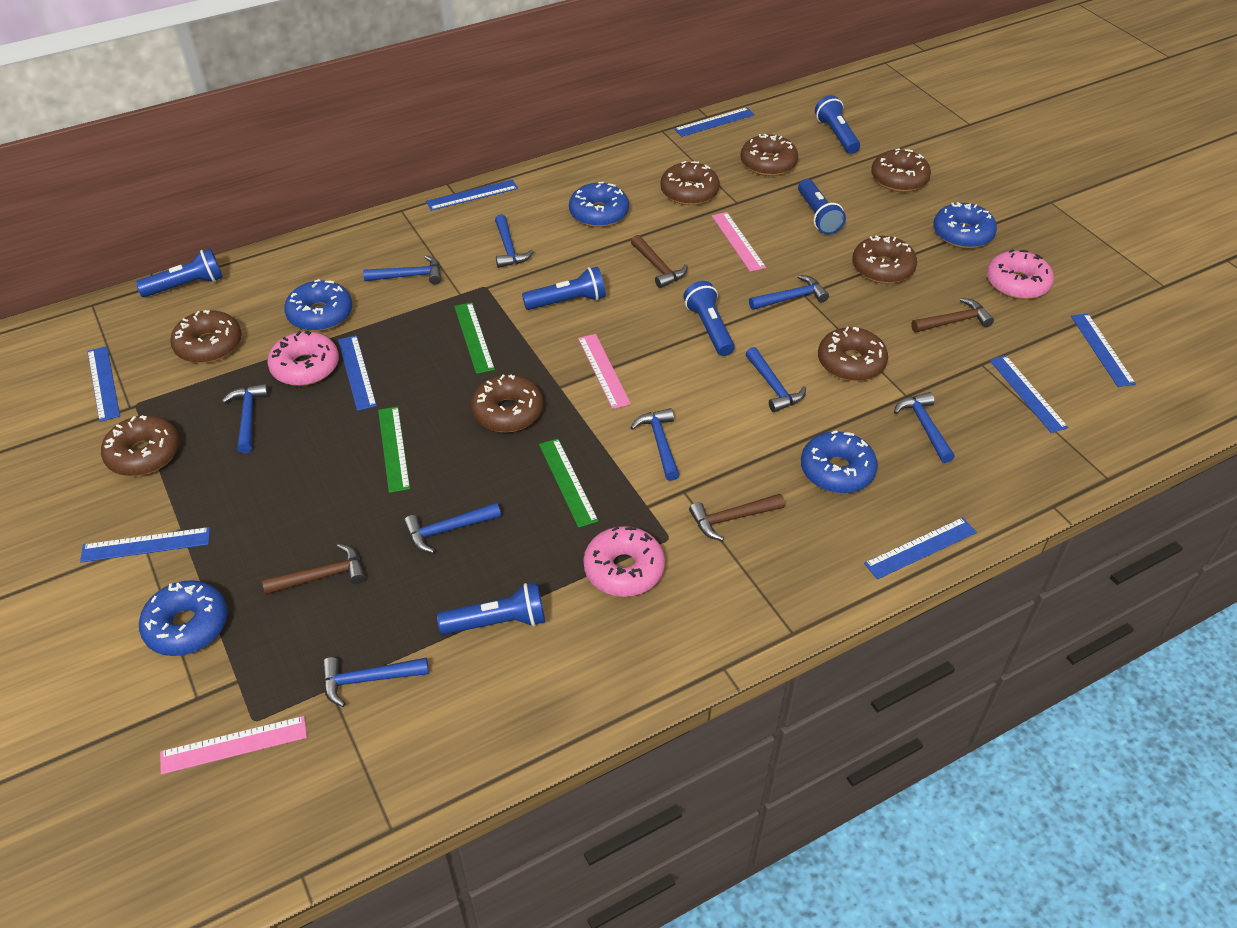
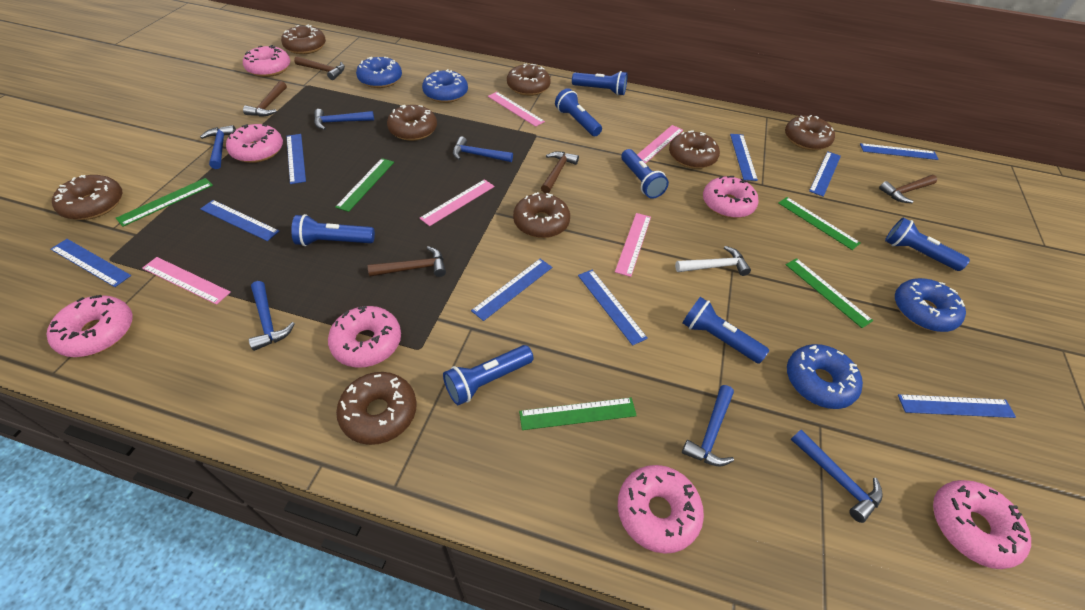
blue donut: 5 -> 4
blue flashlight: 6 -> 7
blue hammer: 9 -> 6
blue ruler: 8 -> 9
brown hammer: 4 -> 5
green ruler: 3 -> 5
pink donut: 3 -> 7
pink ruler: 3 -> 5
white hammer: 0 -> 1

